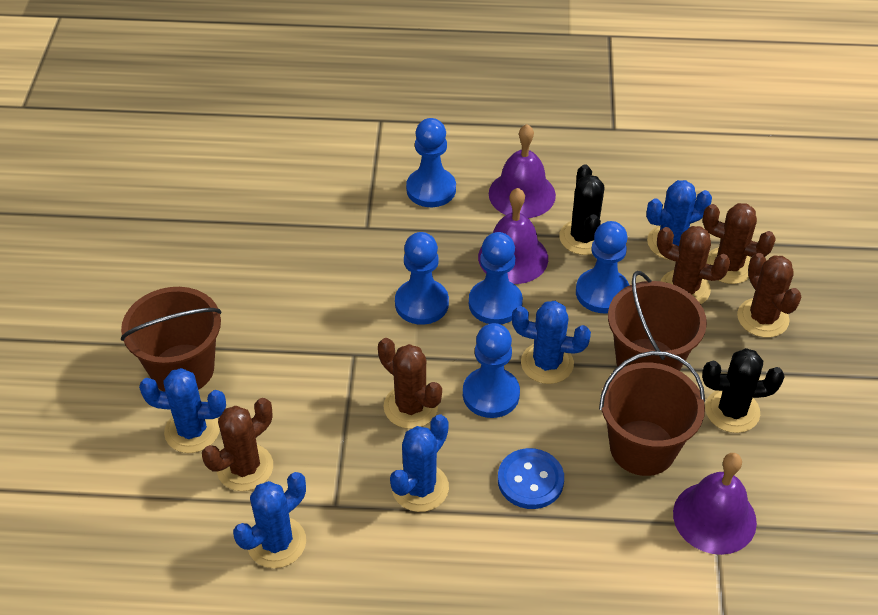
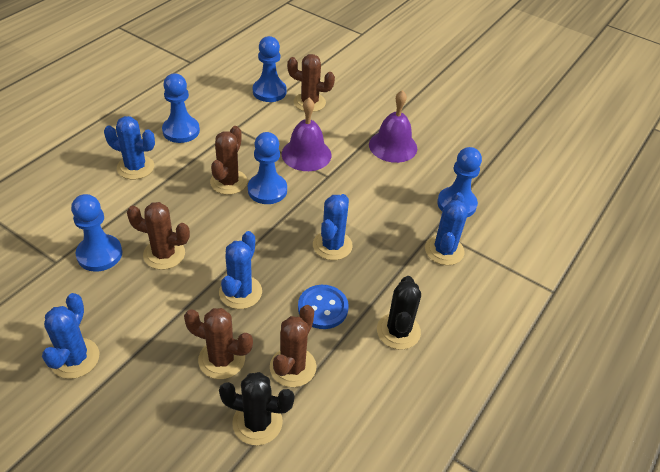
brown bucket: 3 -> 0
purple bell: 3 -> 2

